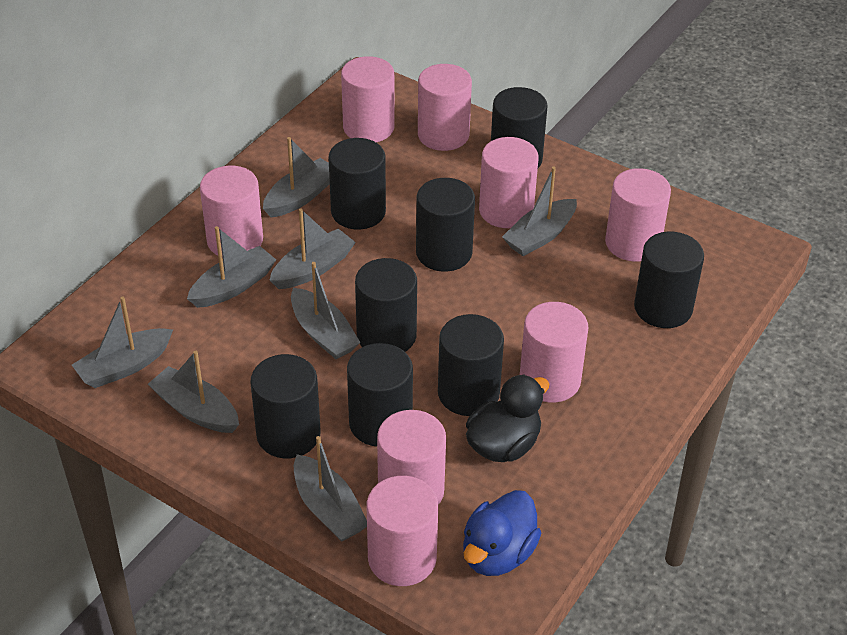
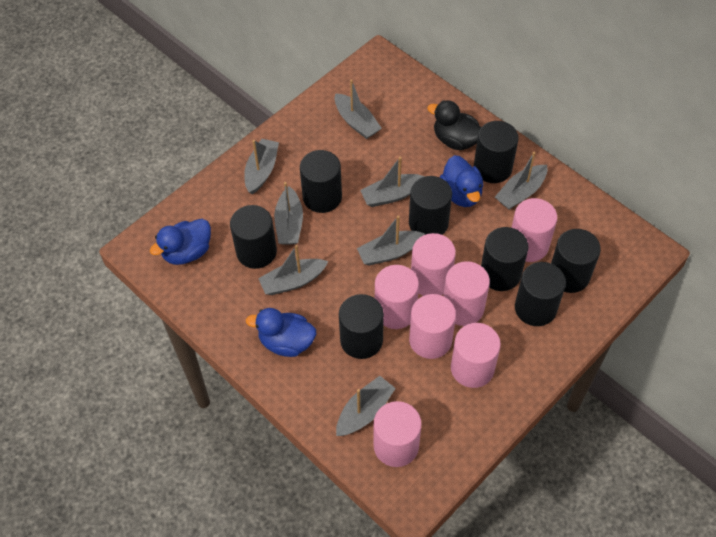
blue duck: 1 -> 3
pink cylinder: 8 -> 7

